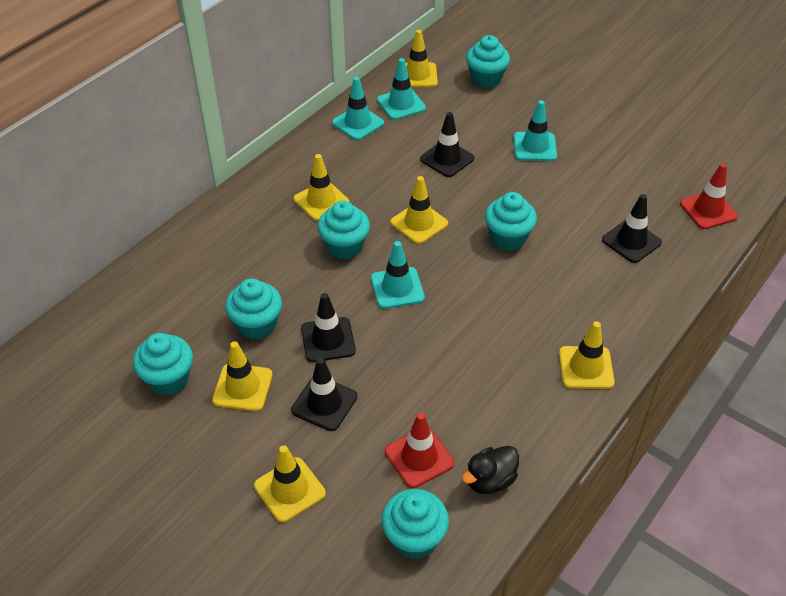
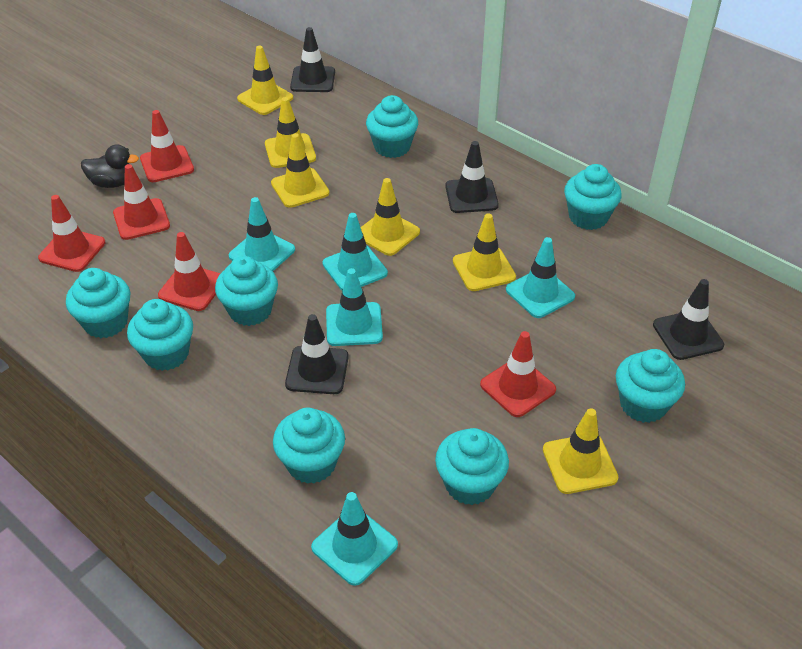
red traffic cone: 2 -> 5
turquoise cupcake: 6 -> 8
turquoise traffic cone: 4 -> 5

